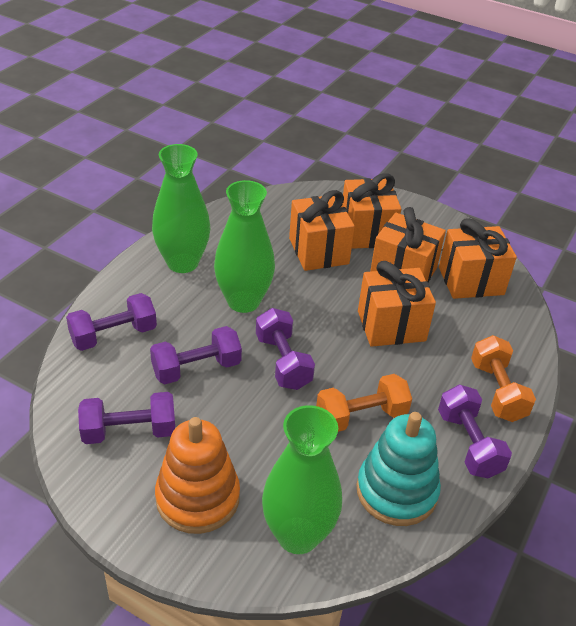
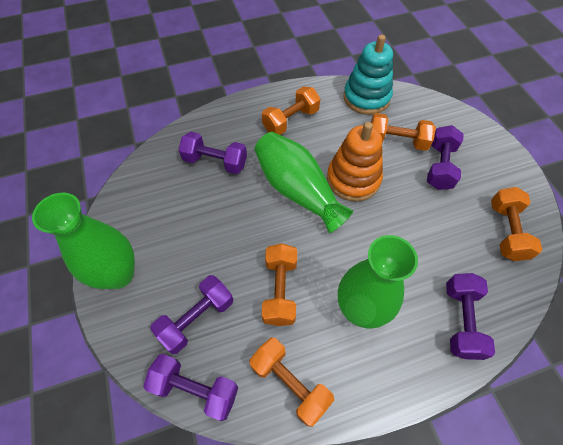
orange dumbbell: 2 -> 5
orange gift: 5 -> 0

